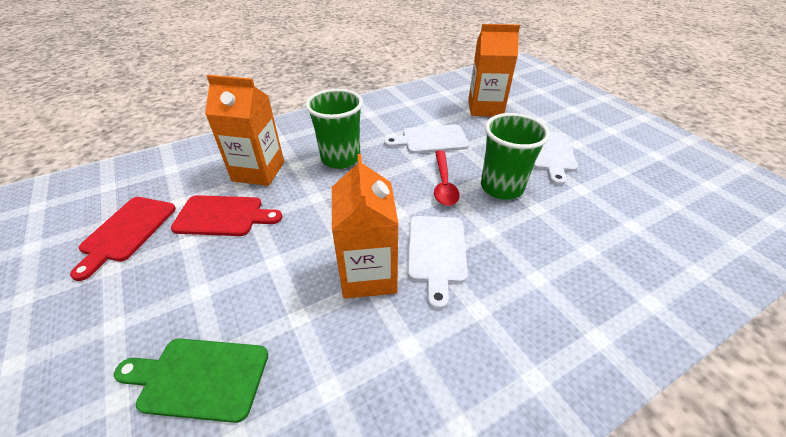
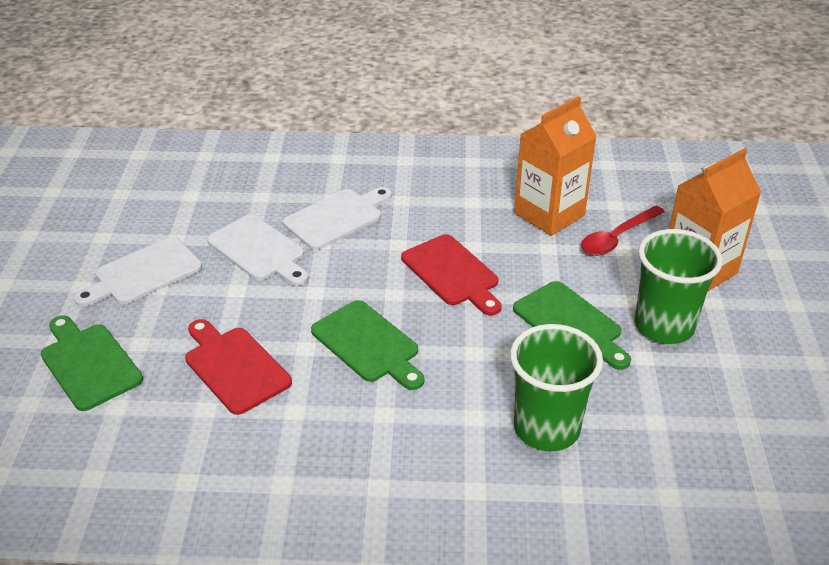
green cutting board: 1 -> 3
orange carton: 3 -> 2

